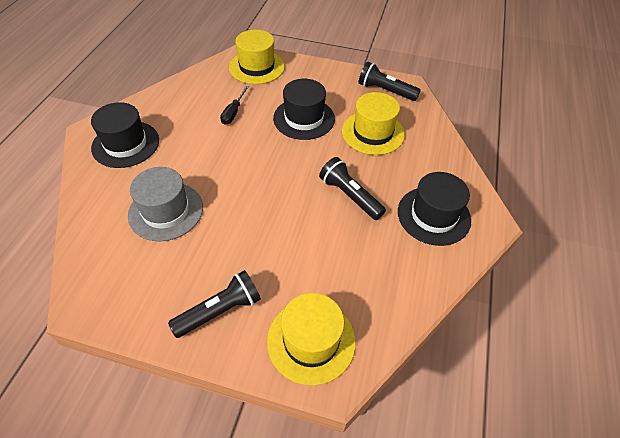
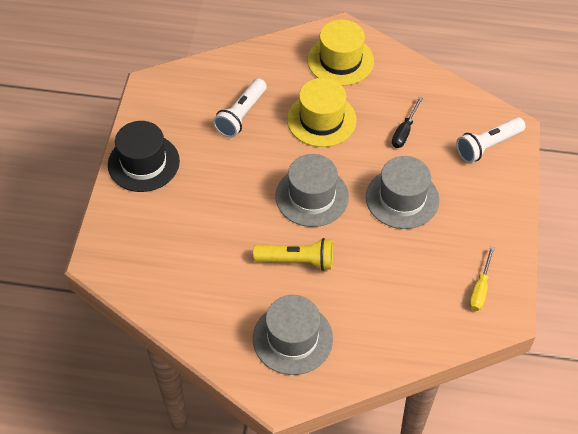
black flashlight: 3 -> 0
black hat: 3 -> 1
grey hat: 1 -> 3
white flashlight: 0 -> 2
yellow flashlight: 0 -> 1
yellow hat: 3 -> 2
yellow screwdriver: 0 -> 1

